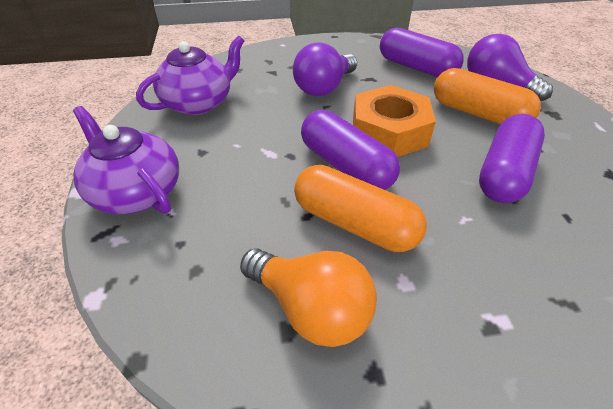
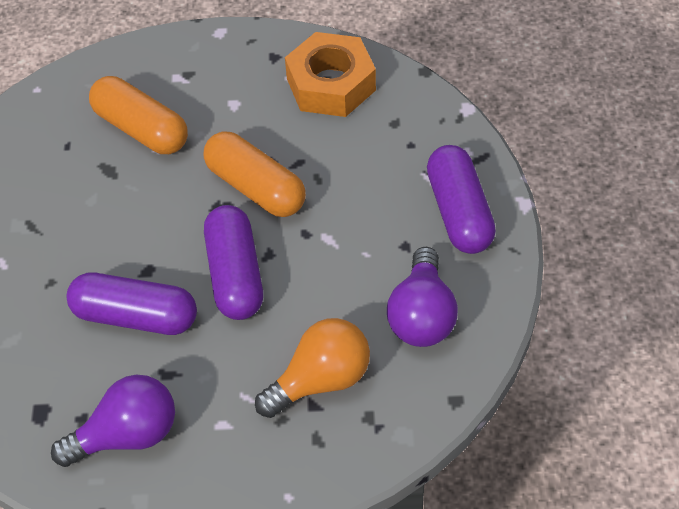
purple teapot: 2 -> 0

